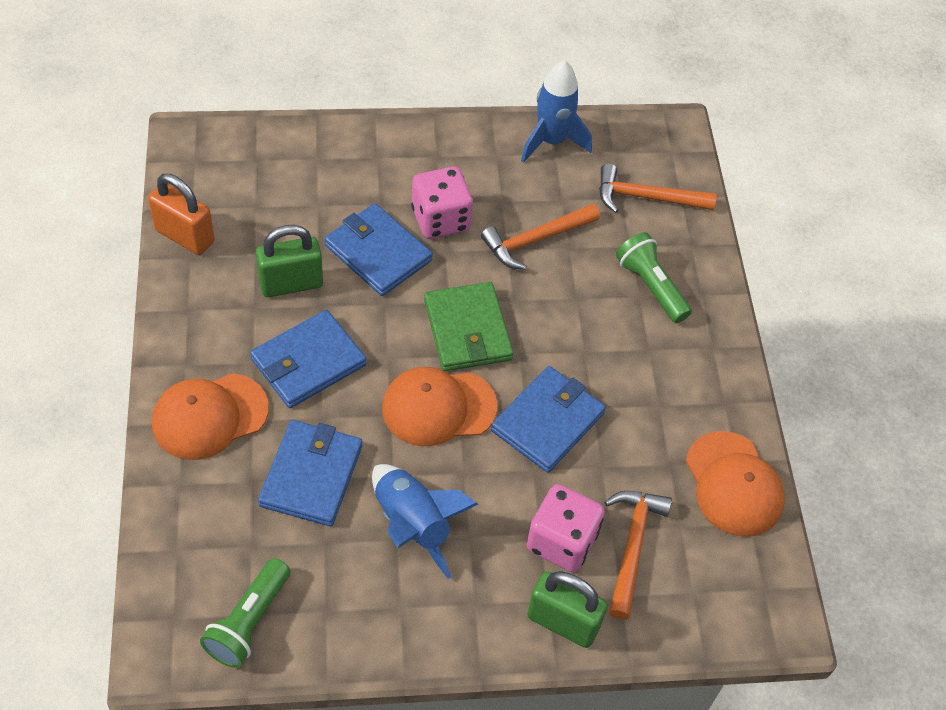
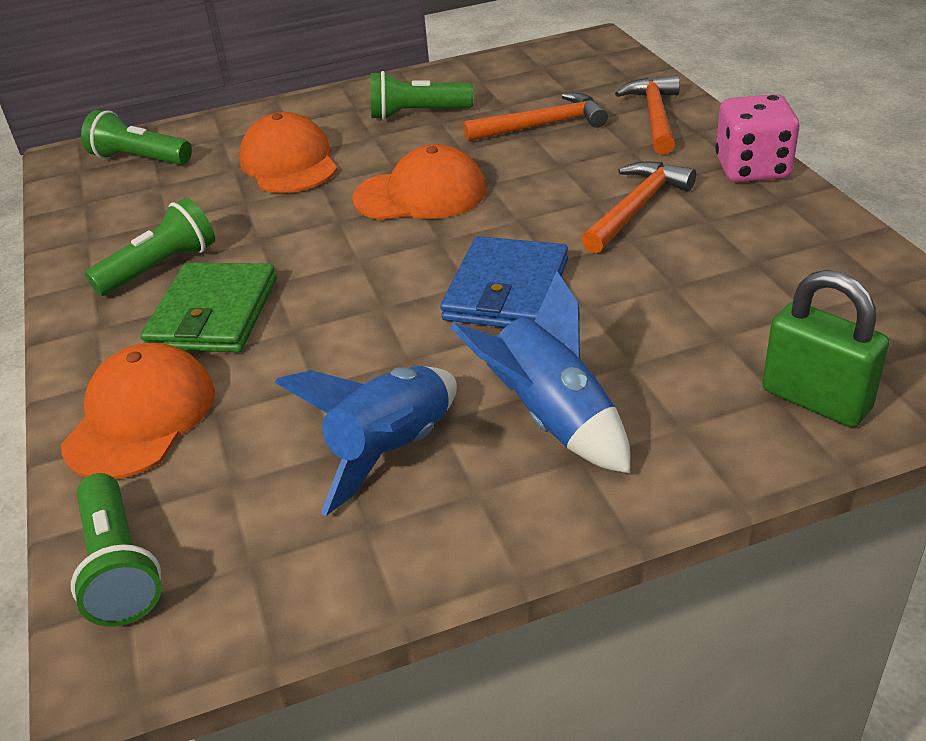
blue wallet: 4 -> 1
green flashlight: 2 -> 4
green padlock: 2 -> 1
orange padlock: 1 -> 0
pink dice: 2 -> 1

